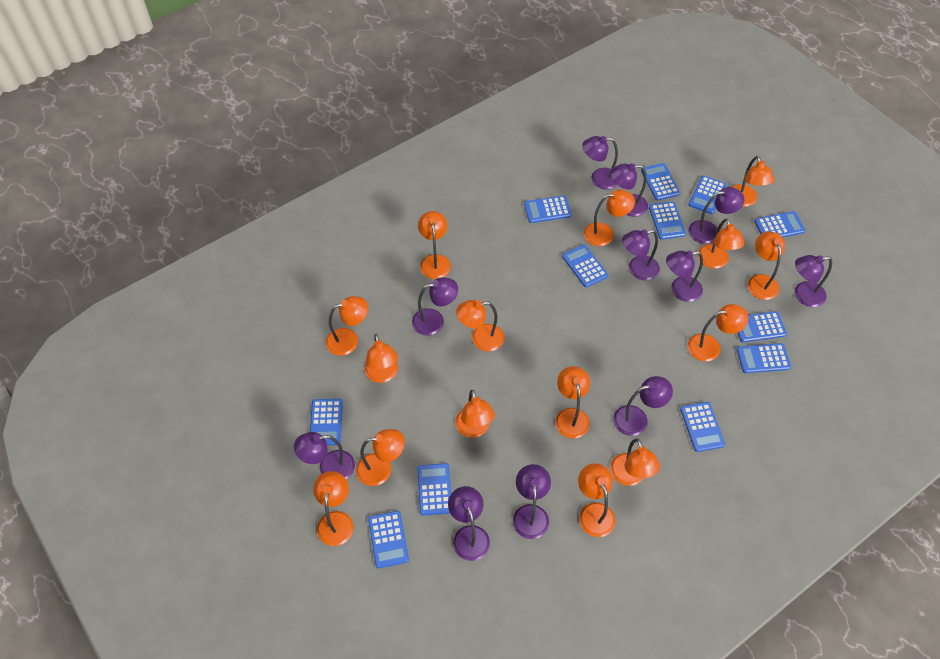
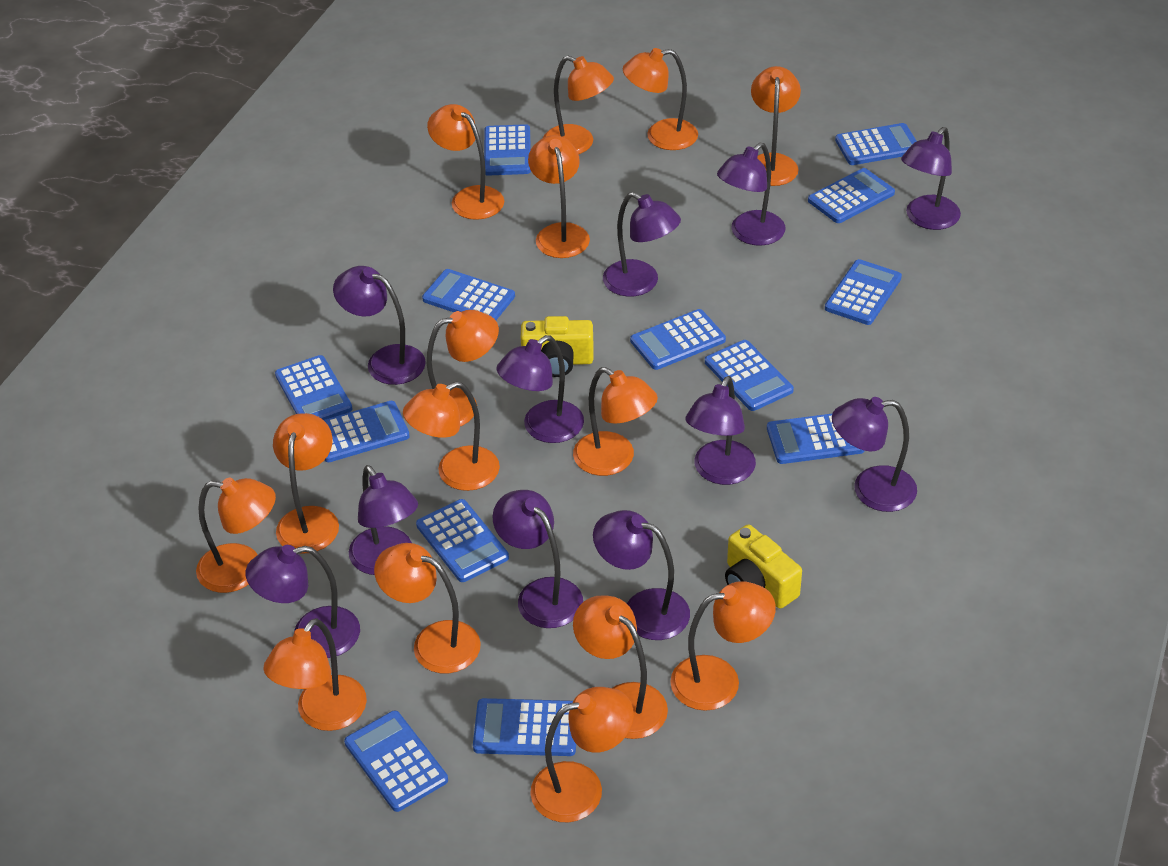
blue calculator: 12 -> 13
yellow camera: 0 -> 2

